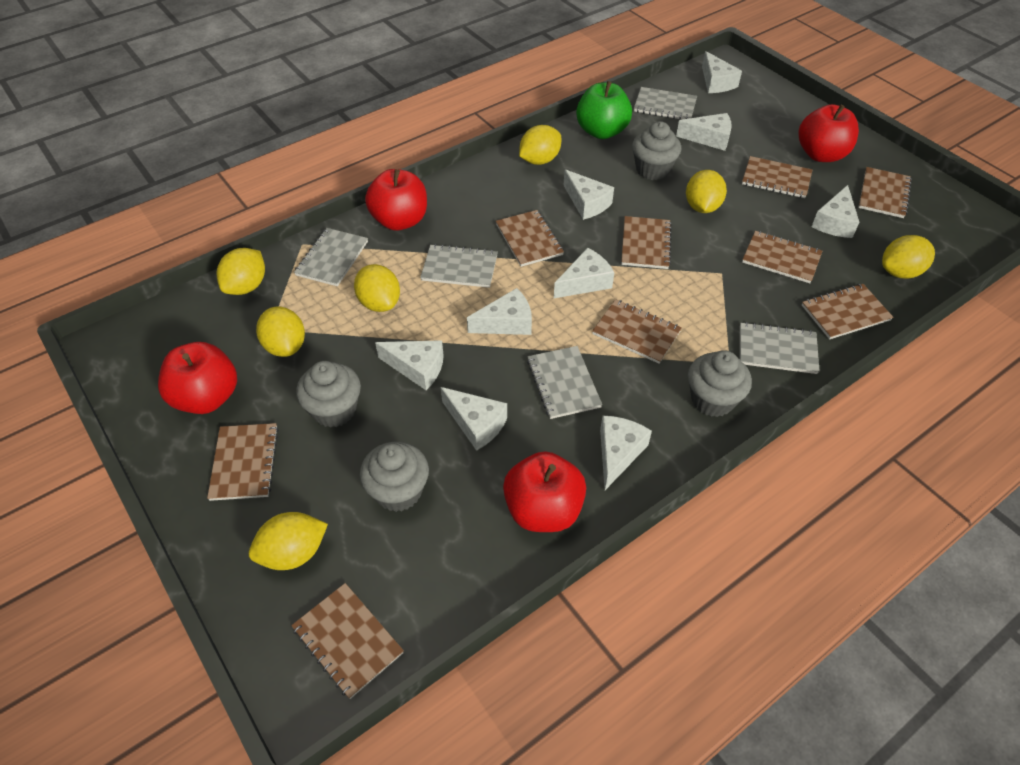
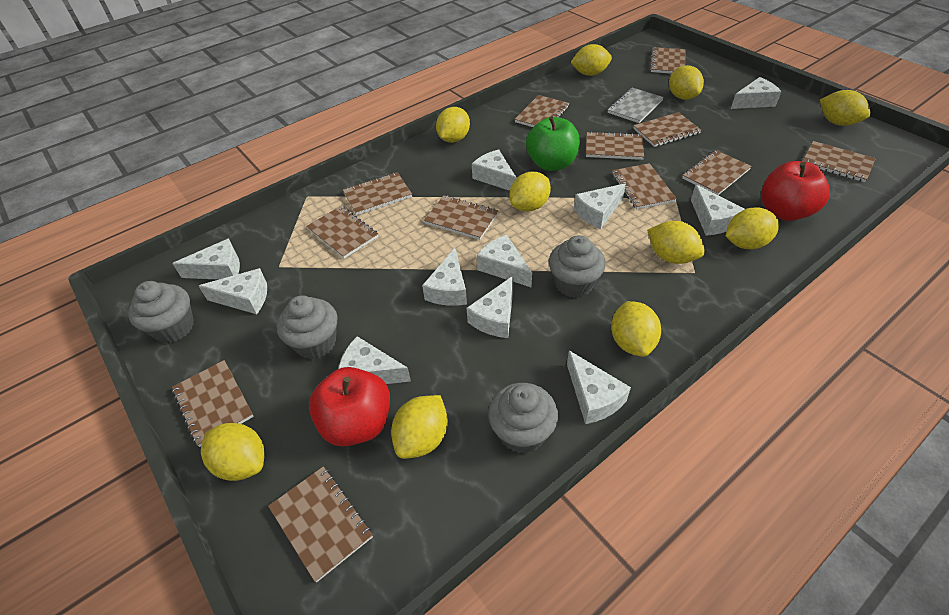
brown notebook: 9 -> 12
grey notebook: 5 -> 1
red apple: 4 -> 2
white cheese: 9 -> 11
yellow lemon: 7 -> 10

